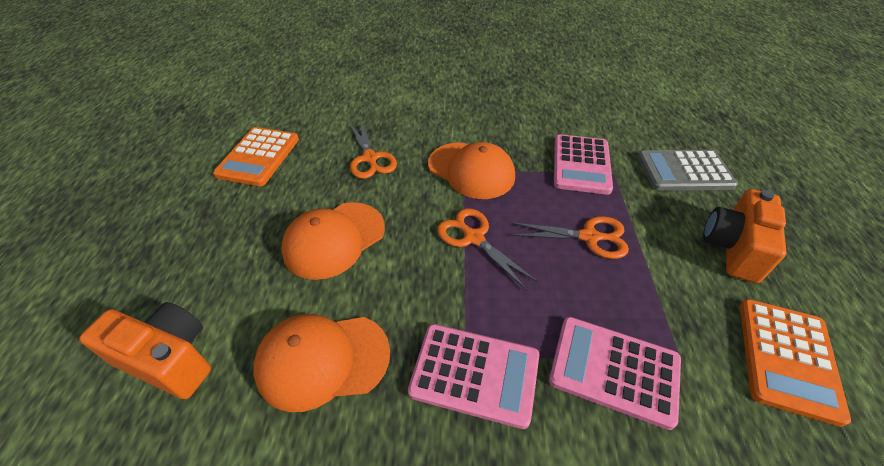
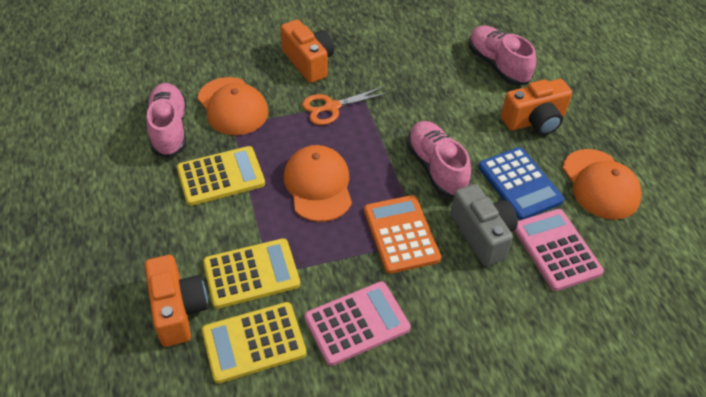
blue calculator: 0 -> 1
grey calculator: 1 -> 0
grey camera: 0 -> 1
orange calculator: 2 -> 1
orange camera: 2 -> 3
orange scissors: 3 -> 1
pink calculator: 3 -> 2
pink shoe: 0 -> 3
yellow calculator: 0 -> 3

